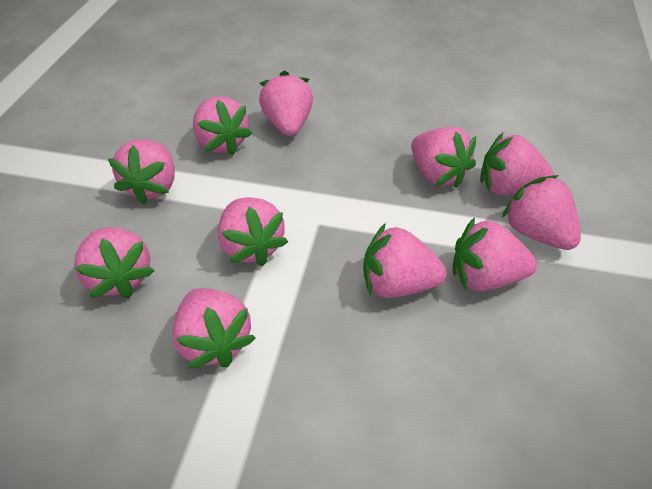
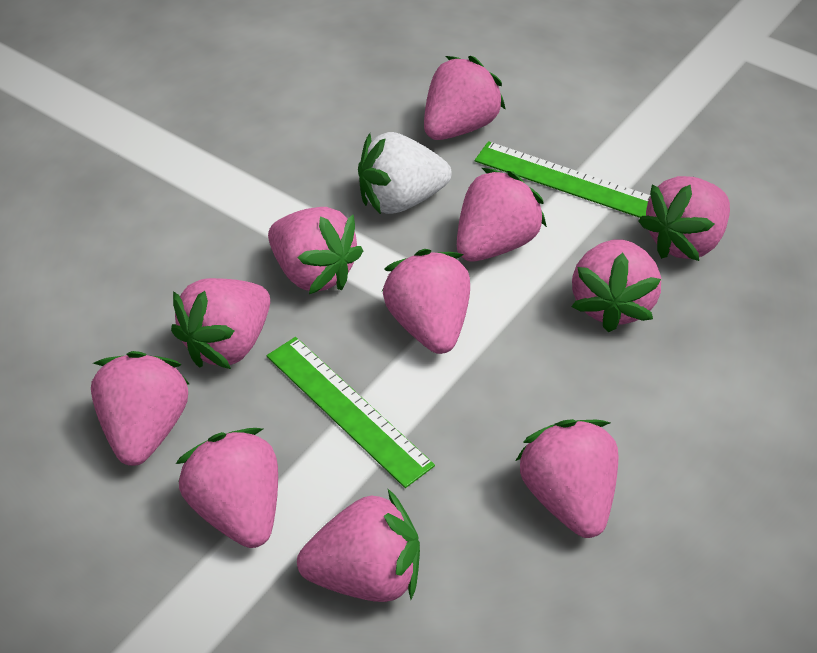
green ruler: 0 -> 2
white strawberry: 0 -> 1

